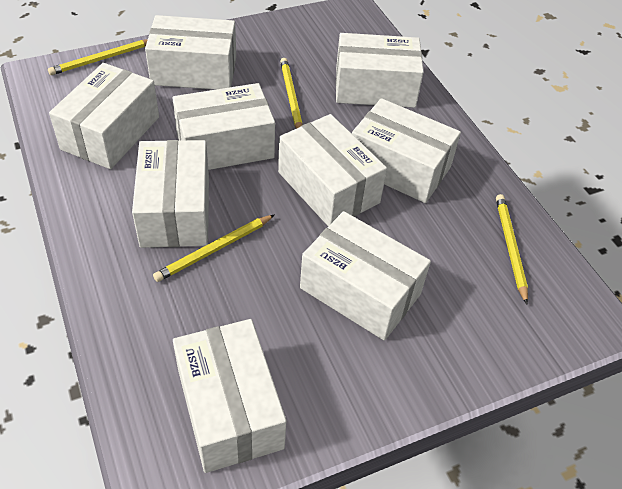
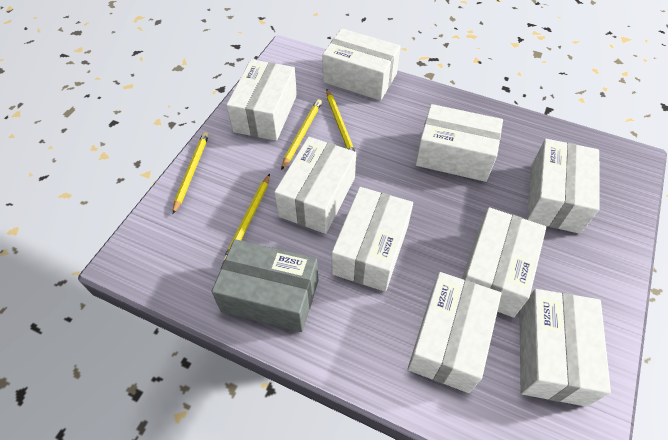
grey box: 0 -> 1

